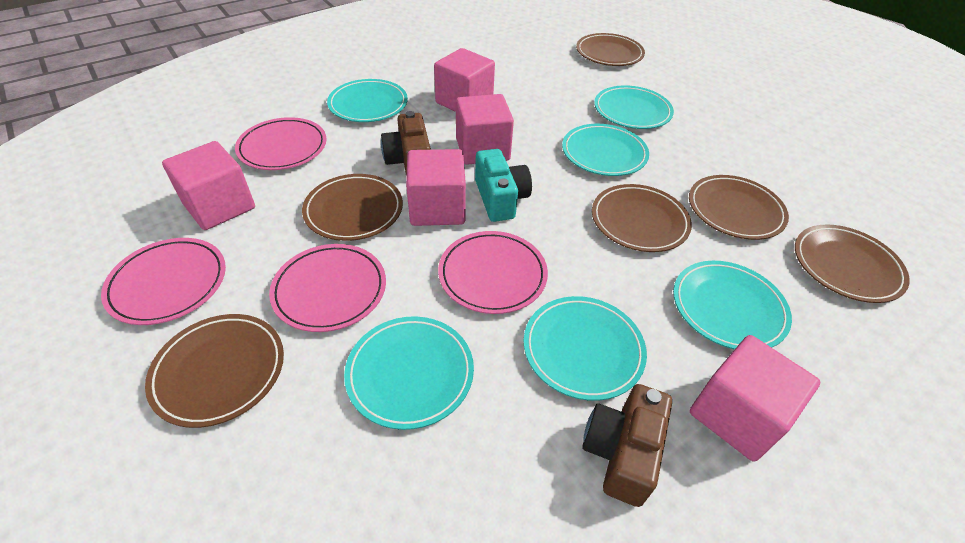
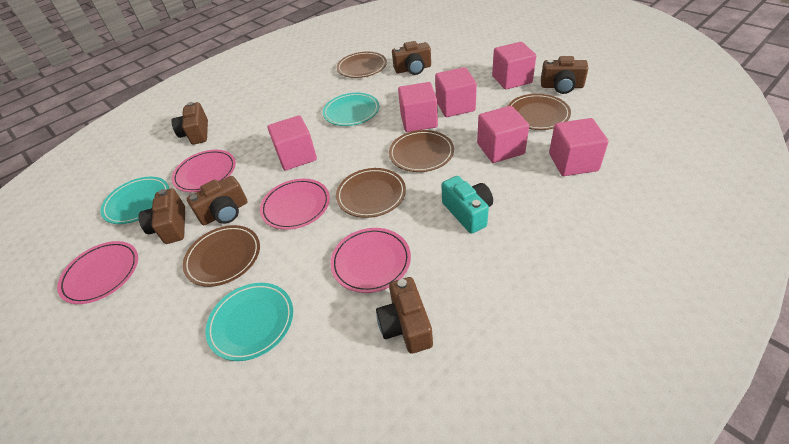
brown camera: 2 -> 6
brown plate: 6 -> 5
pink cube: 5 -> 6
turquoise plate: 6 -> 3

